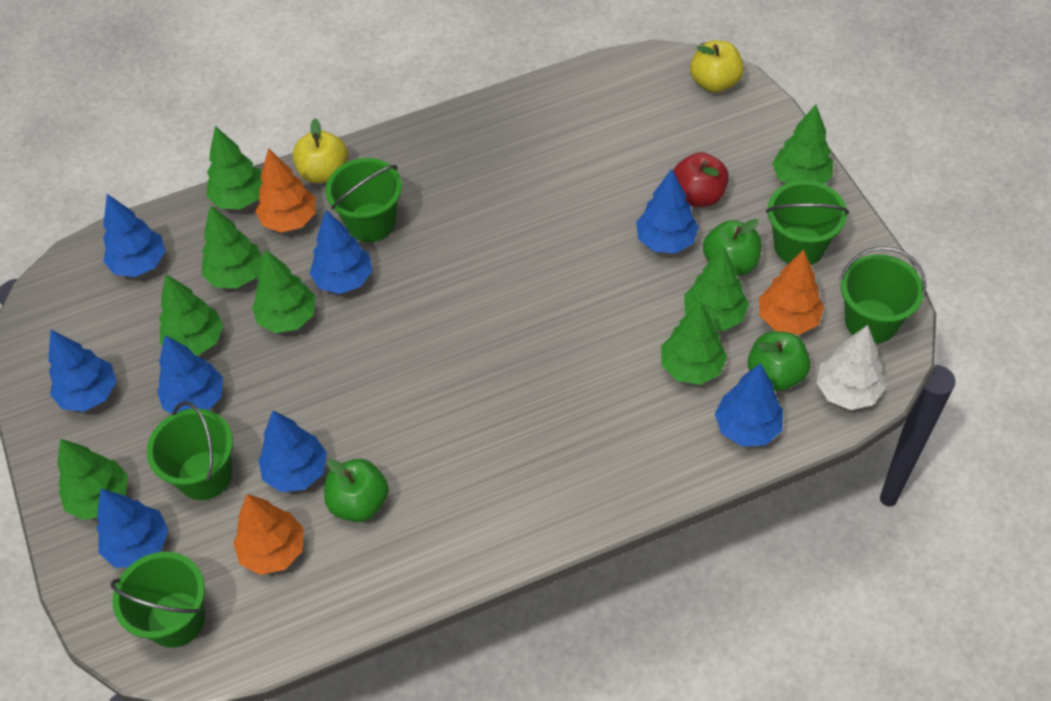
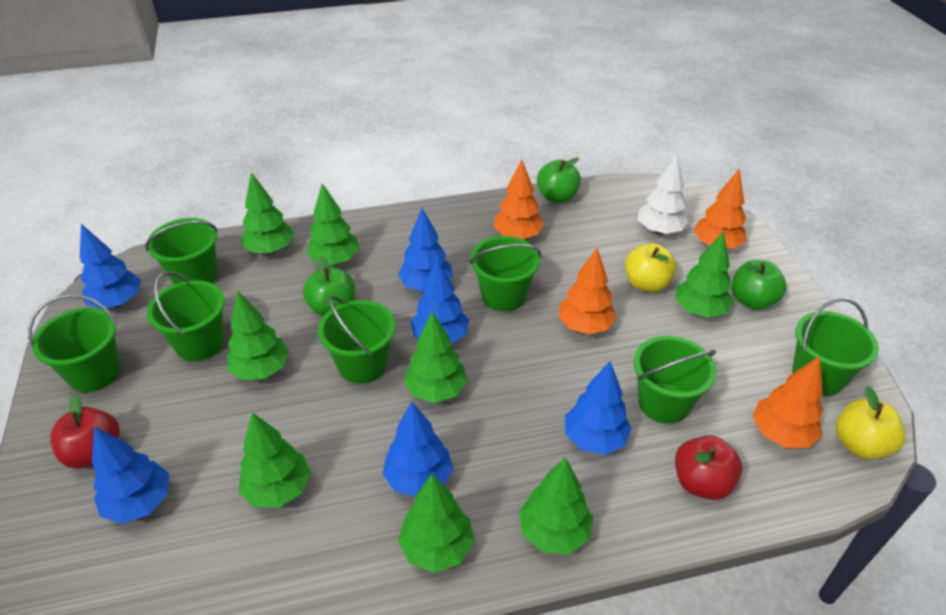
blue tree: 8 -> 6
green bucket: 5 -> 7
orange tree: 3 -> 4
red apple: 1 -> 2

